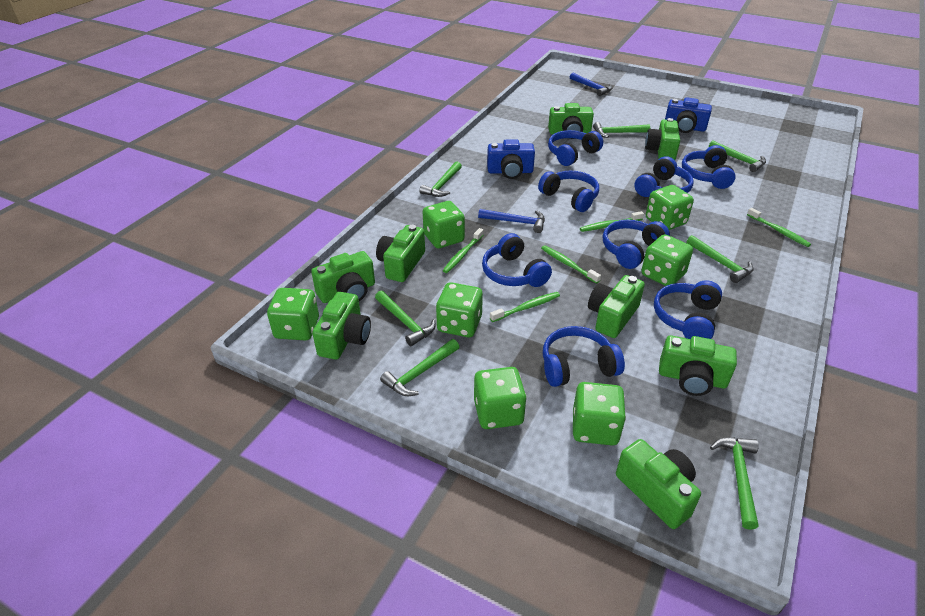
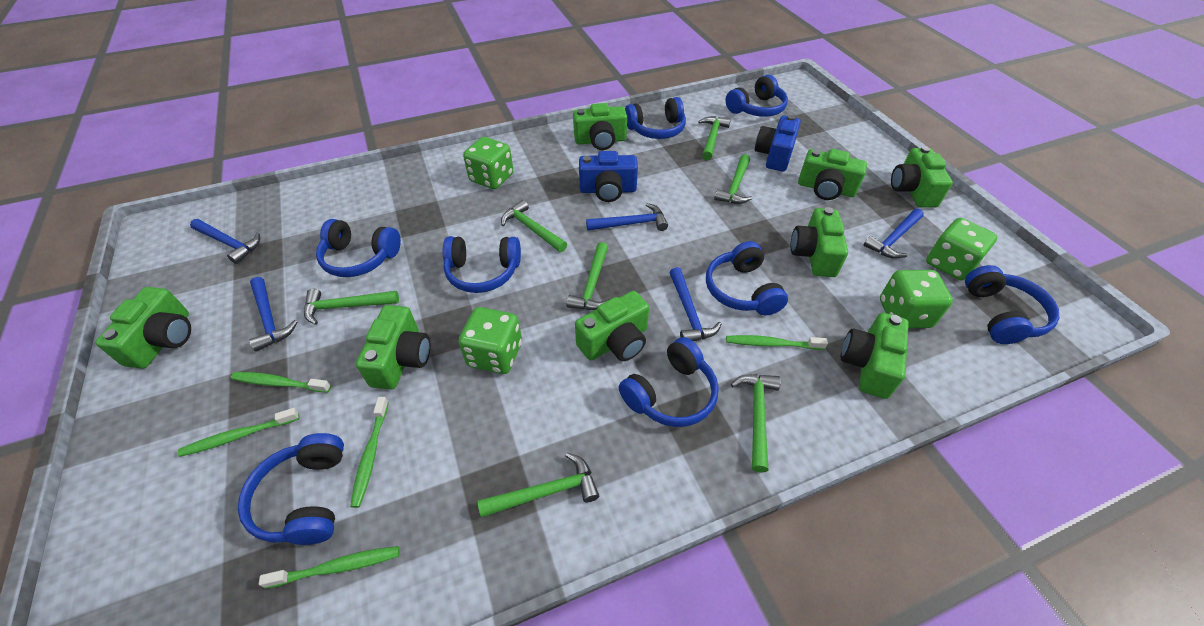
blue hammer: 2 -> 5
green dice: 7 -> 4

